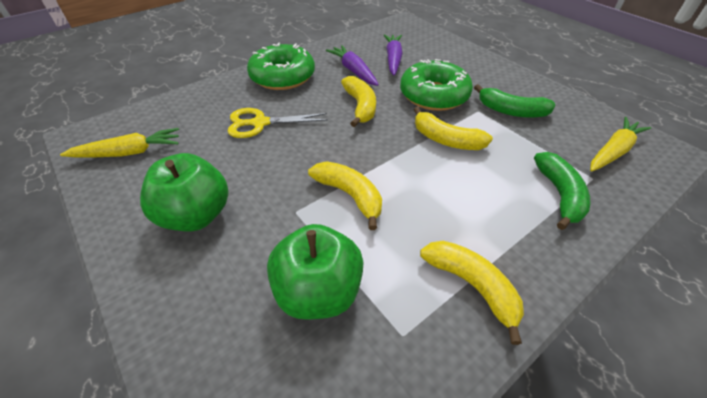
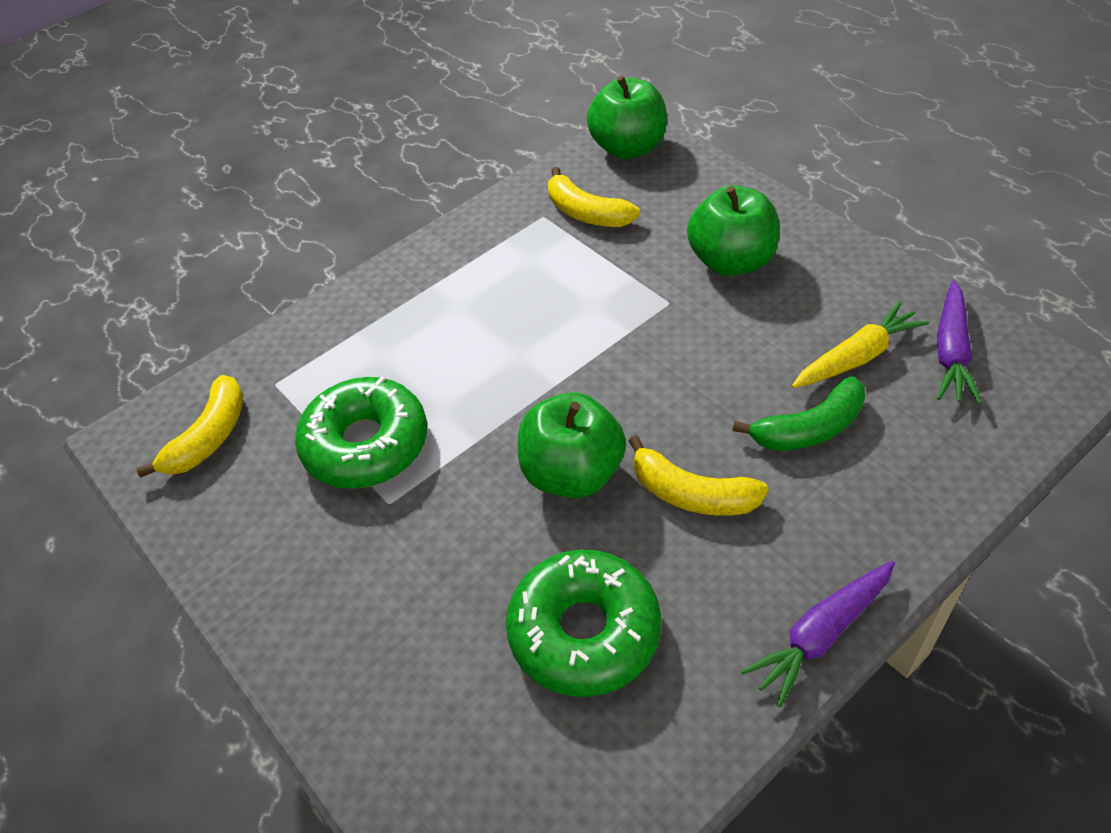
green apple: 2 -> 3
green banana: 2 -> 1
yellow banana: 4 -> 3
yellow carrot: 2 -> 1
yellow scissors: 1 -> 0

